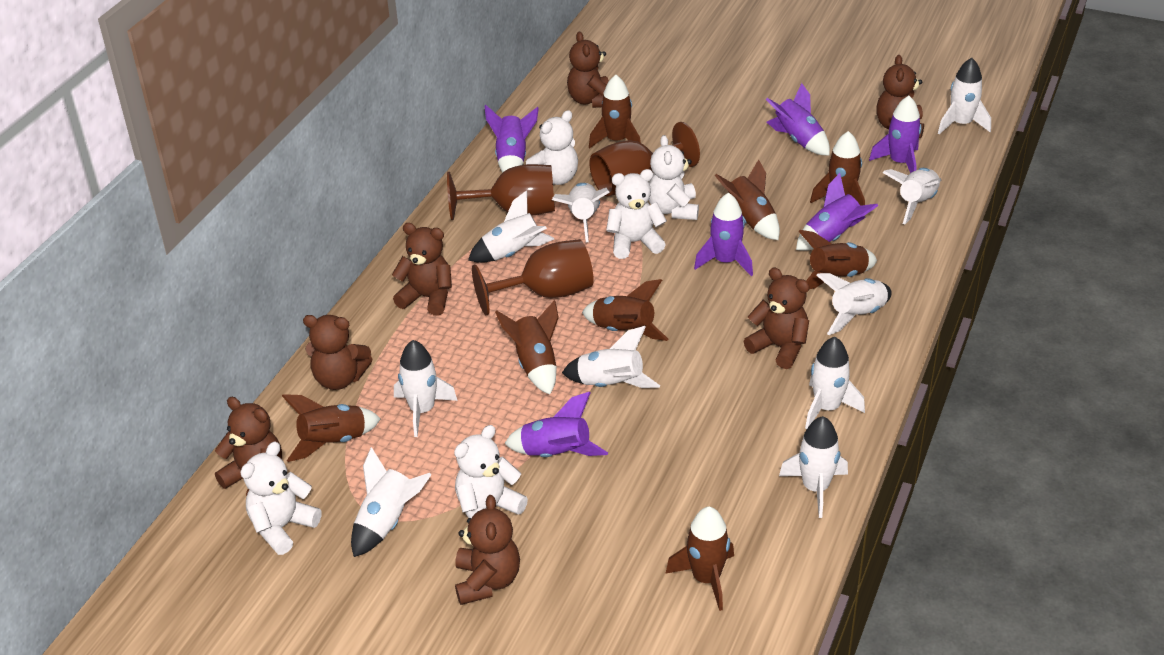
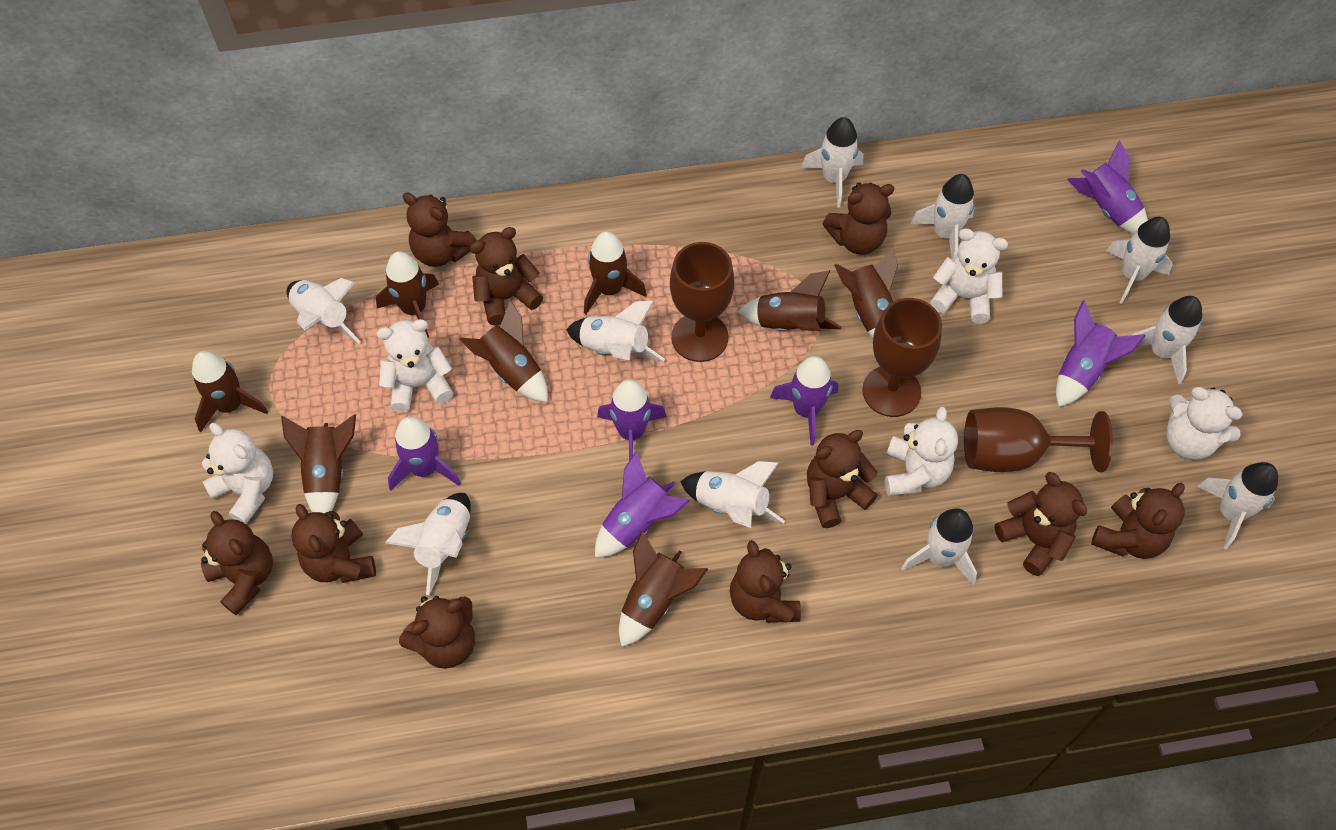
brown teddy bear: 7 -> 10

